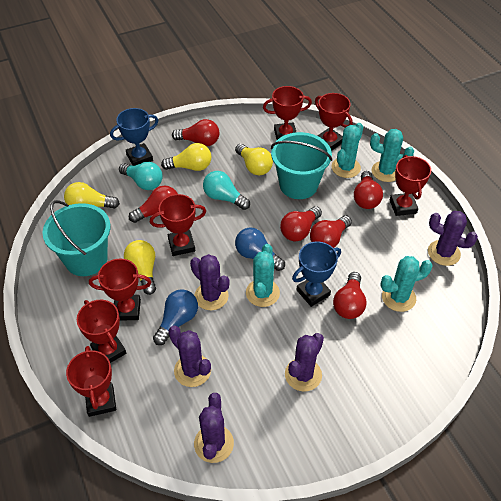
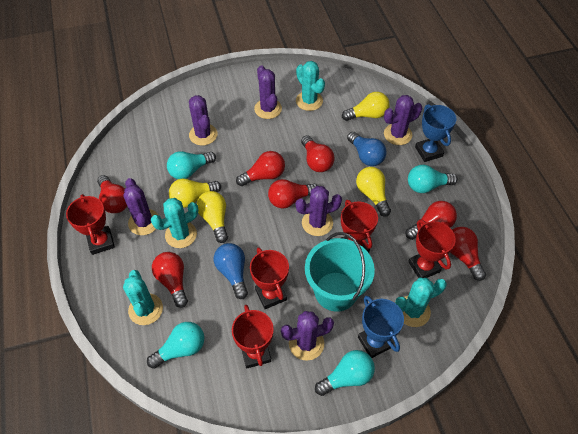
purple cactus: 5 -> 6
red light bulb: 6 -> 7
red trophy: 7 -> 5
turquoise bucket: 2 -> 1
turquoise light bulb: 2 -> 4

